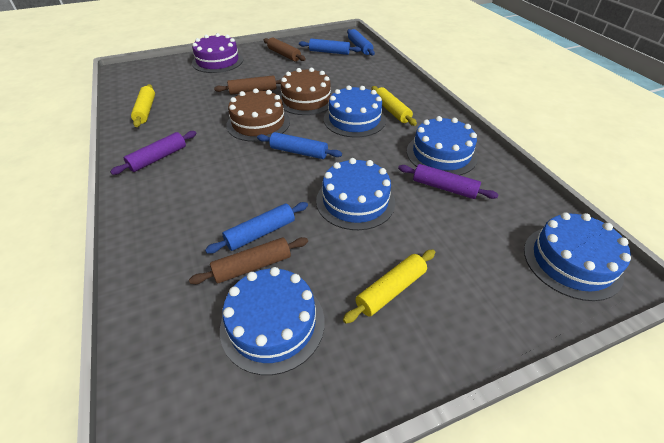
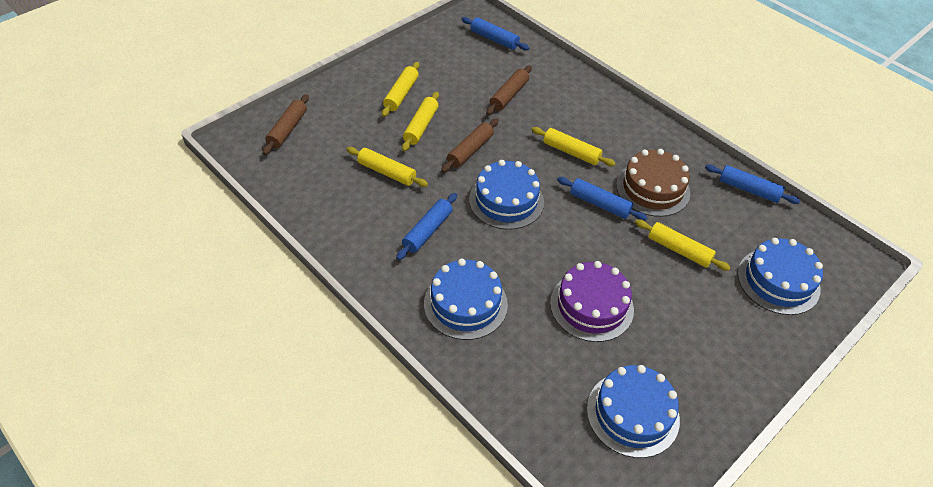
blue cake: 5 -> 4
brown cake: 2 -> 1
purple rolling pin: 2 -> 0
yellow rolling pin: 3 -> 5

